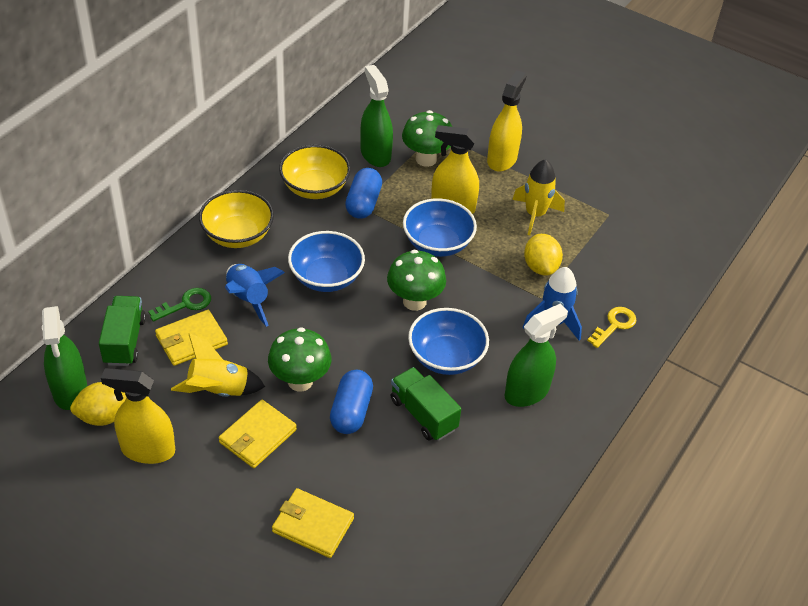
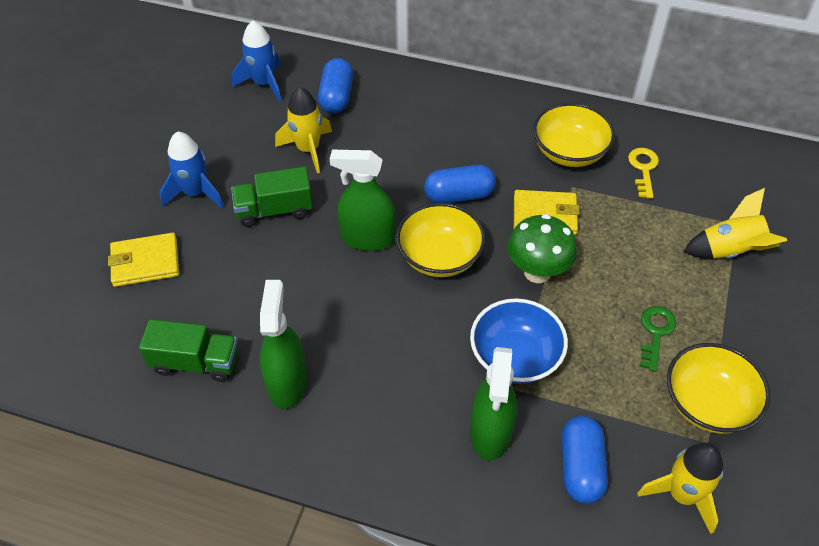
blue bowl: 3 -> 1
blue capsule: 2 -> 3
green mushroom: 3 -> 1
yellow bowl: 2 -> 3
yellow lemon: 2 -> 0
yellow rocket: 2 -> 3
yellow spray bottle: 3 -> 0
yellow wallet: 3 -> 2

